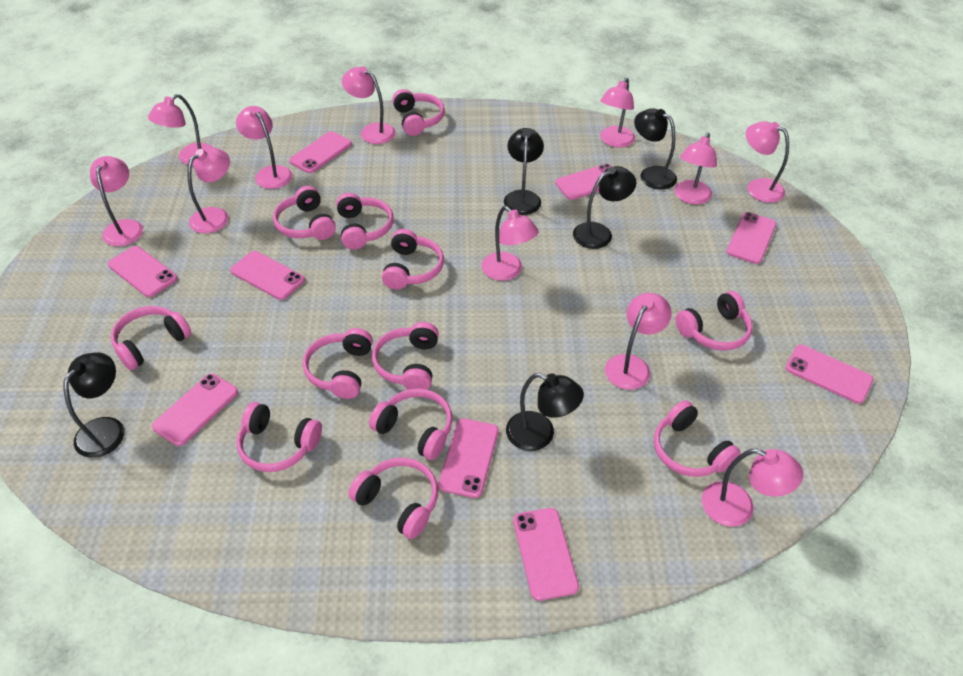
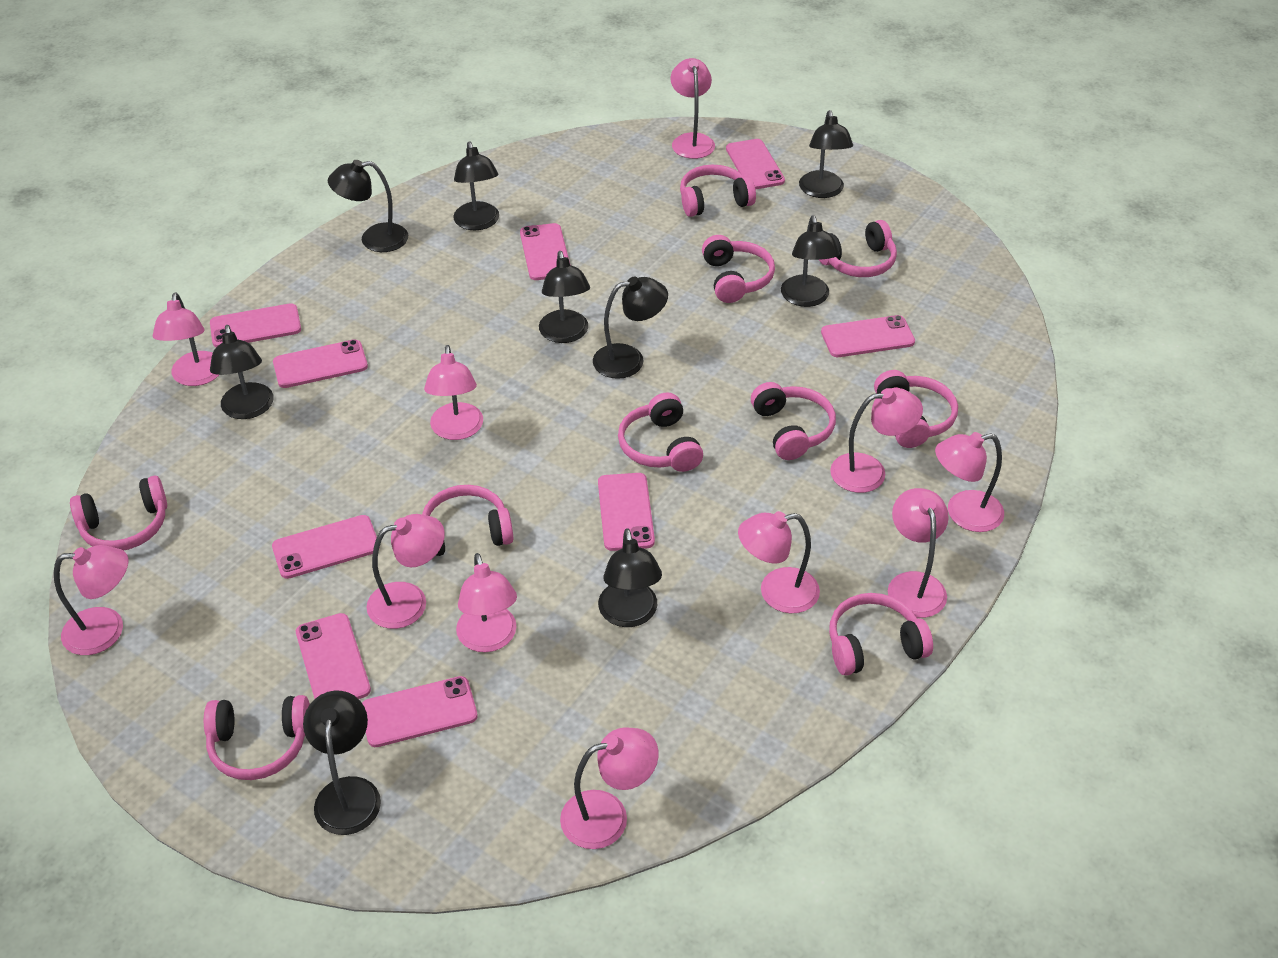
black lamp: 5 -> 9
pink headphones: 12 -> 10

